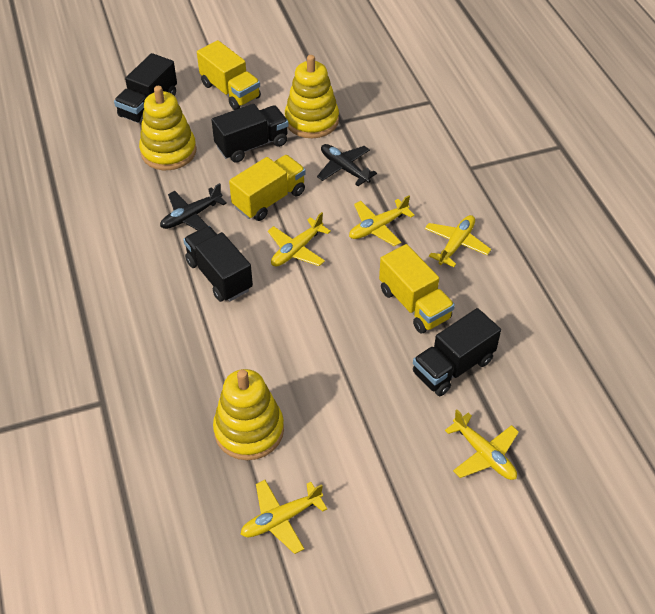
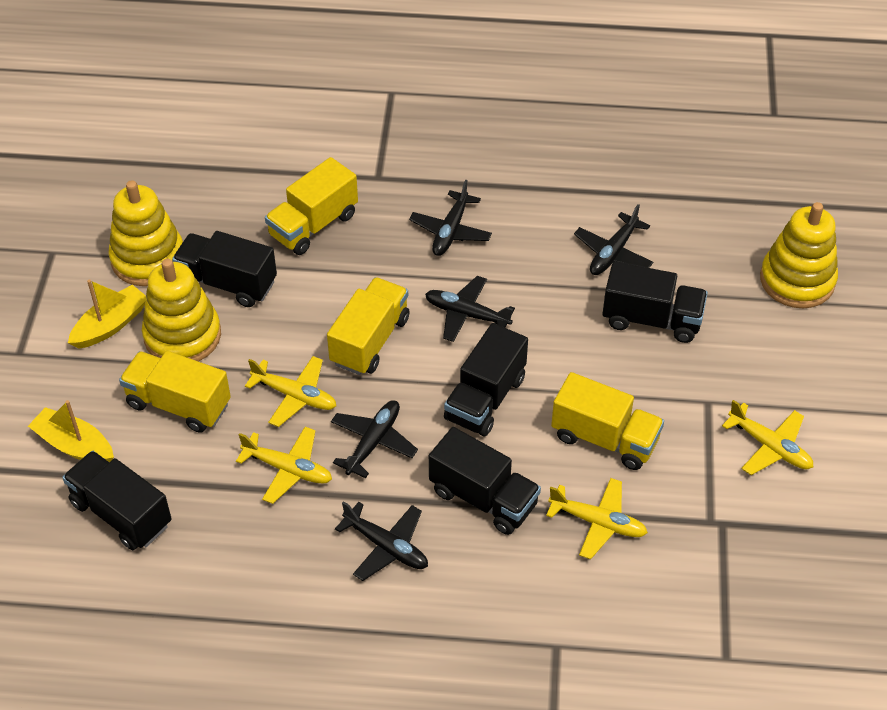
black plane: 2 -> 5
black truck: 4 -> 5
yellow boat: 0 -> 2
yellow plane: 5 -> 4
yellow truck: 3 -> 4

